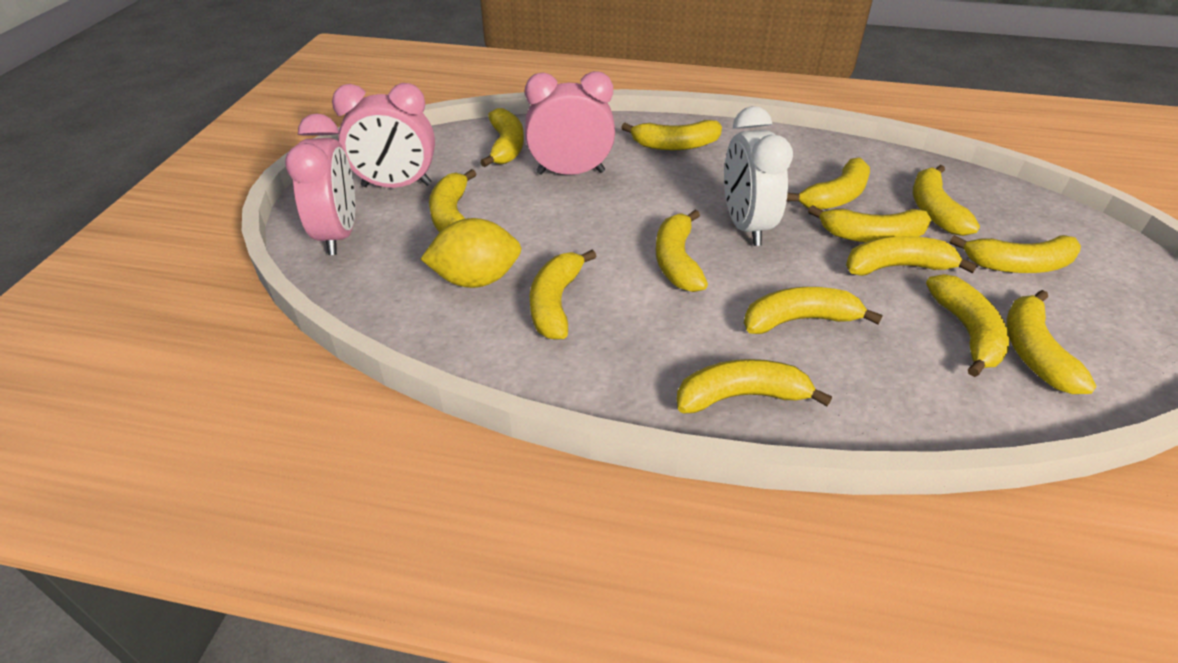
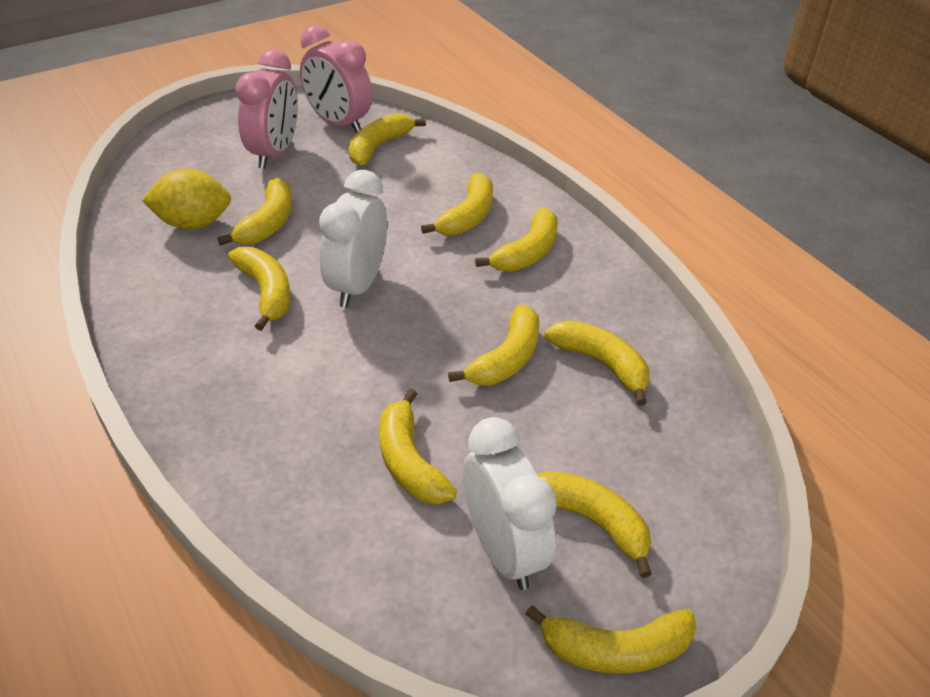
pink clock: 3 -> 2
white clock: 1 -> 2
yellow banana: 14 -> 10

